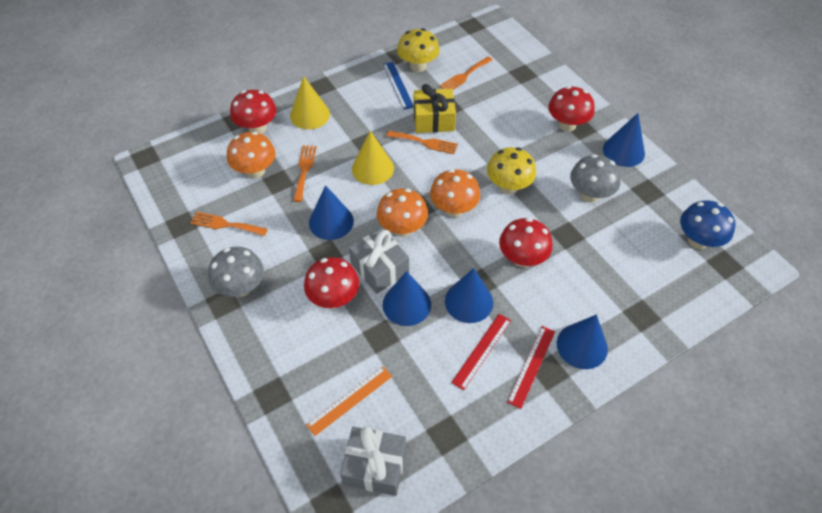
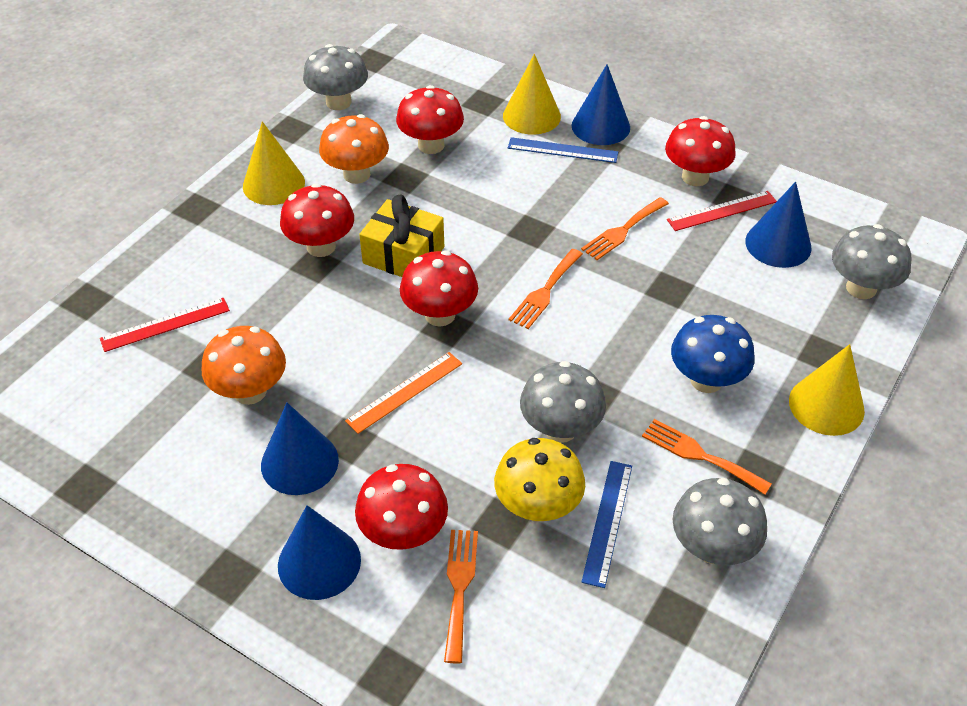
blue cone: 5 -> 4
blue ruler: 1 -> 2
grey gift: 2 -> 0
grey mushroom: 2 -> 4
orange mushroom: 3 -> 2
red mushroom: 4 -> 5
yellow cone: 2 -> 3
yellow mushroom: 2 -> 1

